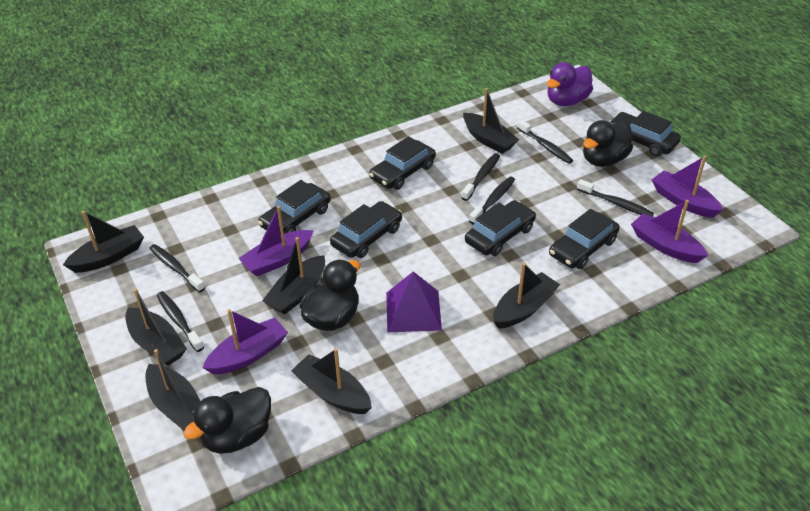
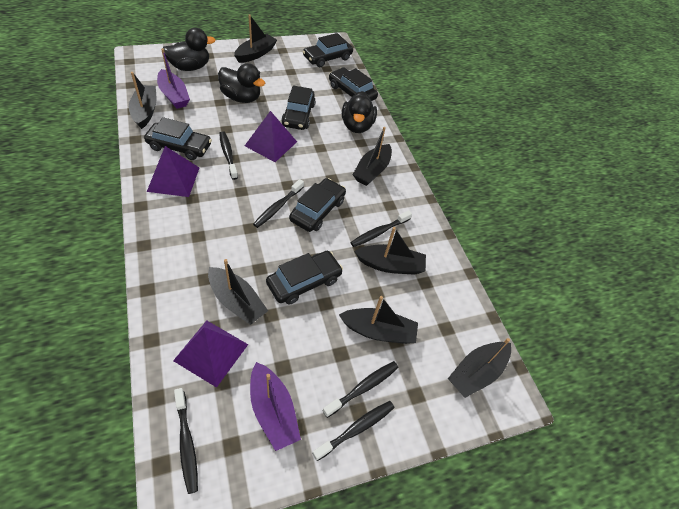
purple boat: 4 -> 2
purple duck: 1 -> 0
purple pyramid: 1 -> 3

